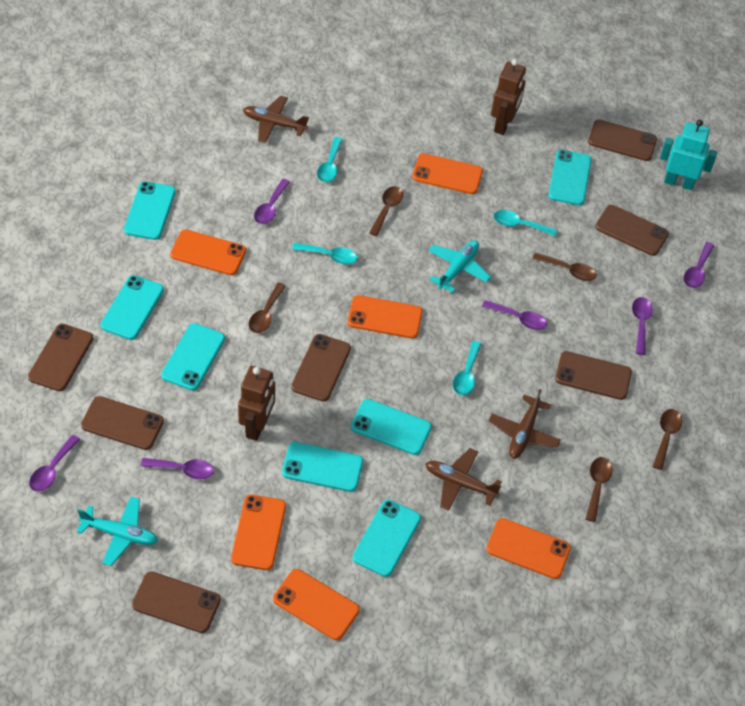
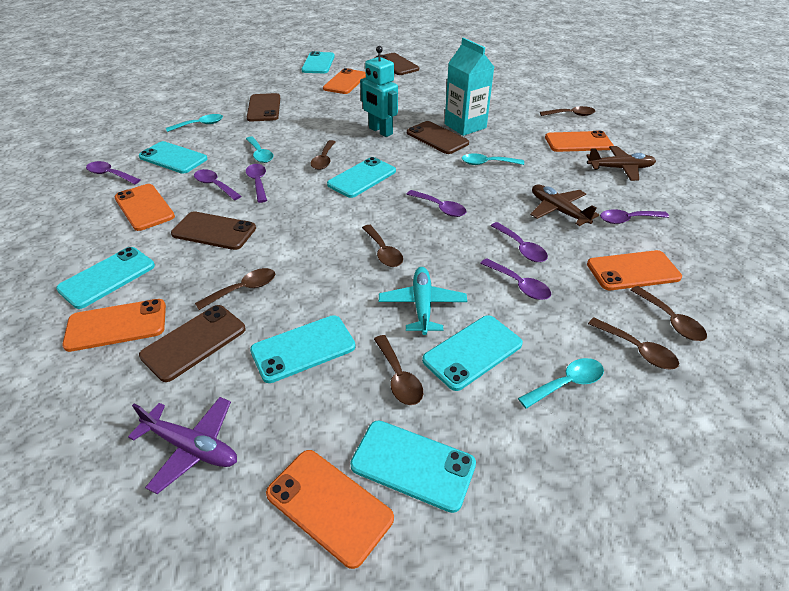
brown phone: 7 -> 5
brown plane: 3 -> 2
brown robot: 2 -> 0
brown spoon: 5 -> 7
purple plane: 0 -> 1
purple spoon: 6 -> 7
turquoise carton: 0 -> 1
turquoise plane: 2 -> 1

